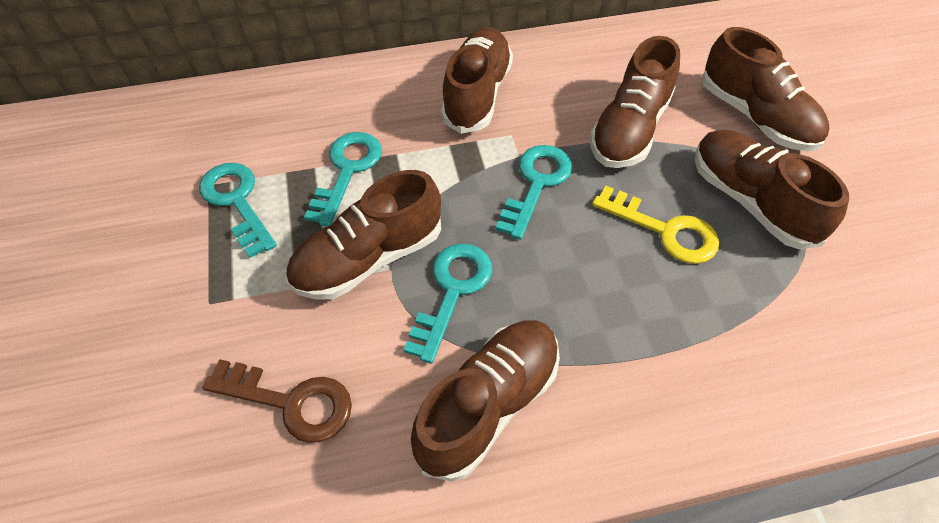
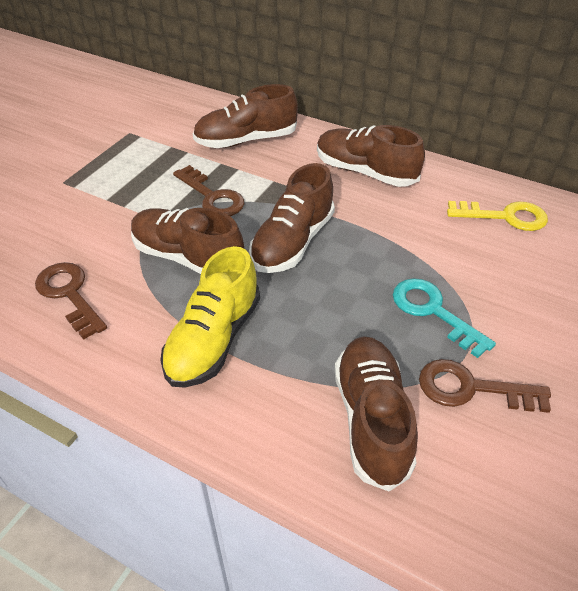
brown key: 1 -> 3
brown shoe: 6 -> 5
turquoise key: 4 -> 1
yellow shoe: 0 -> 1

